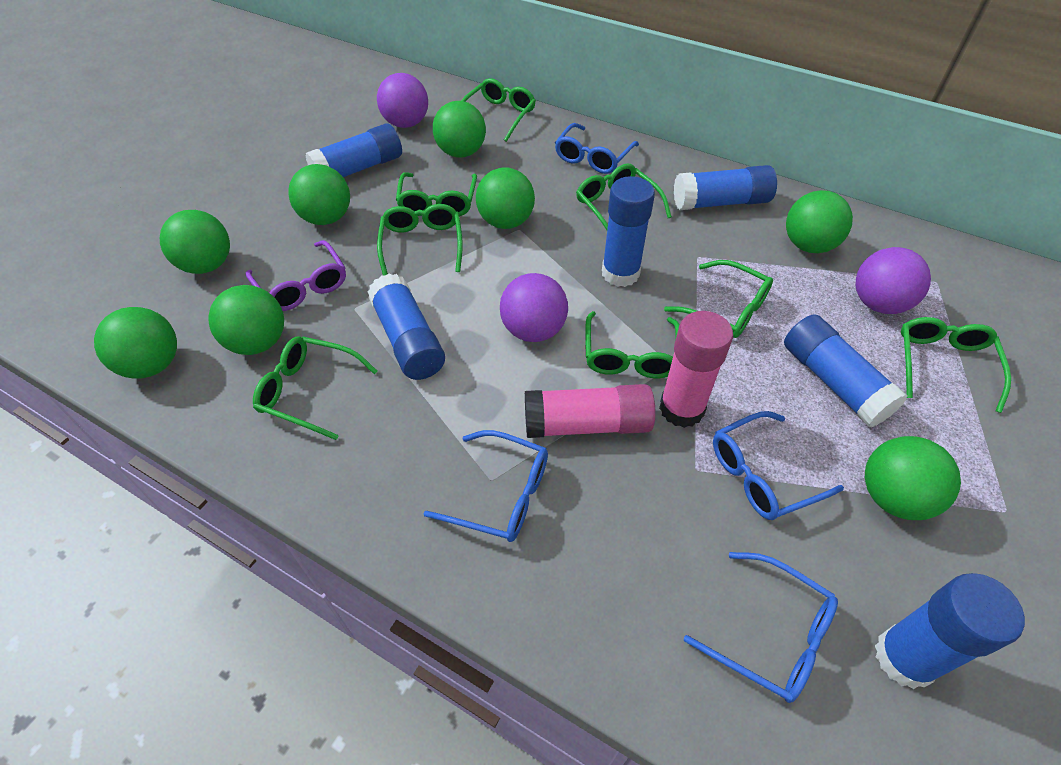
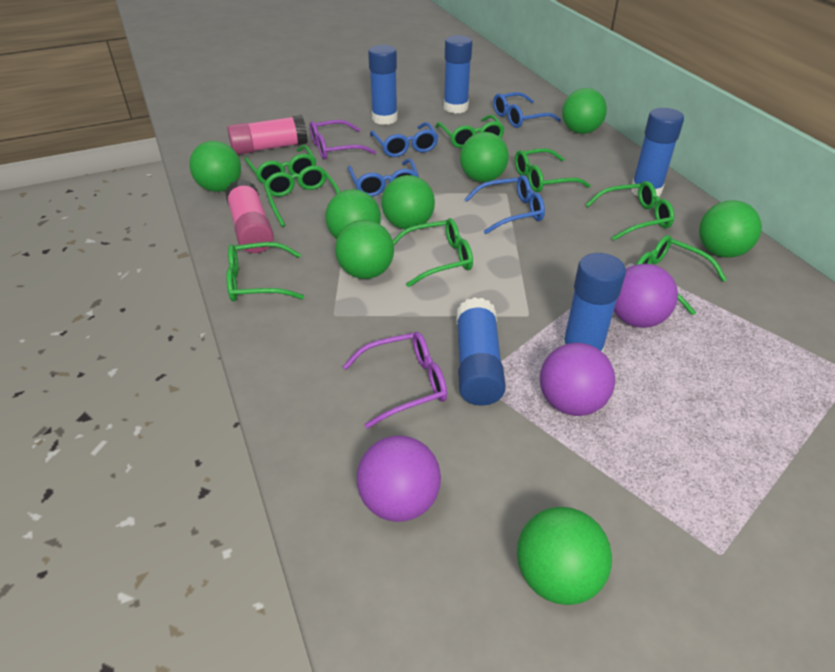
blue glue stick: 6 -> 5
purple glasses: 1 -> 2

